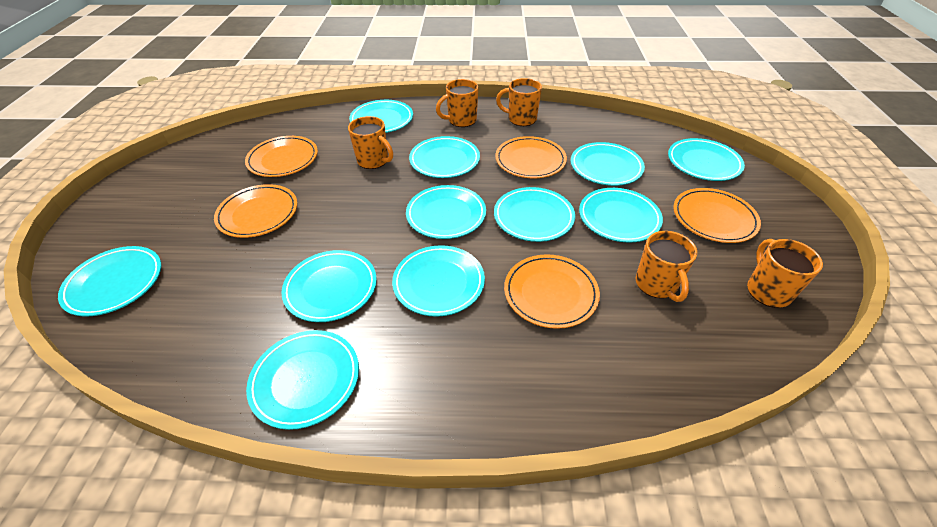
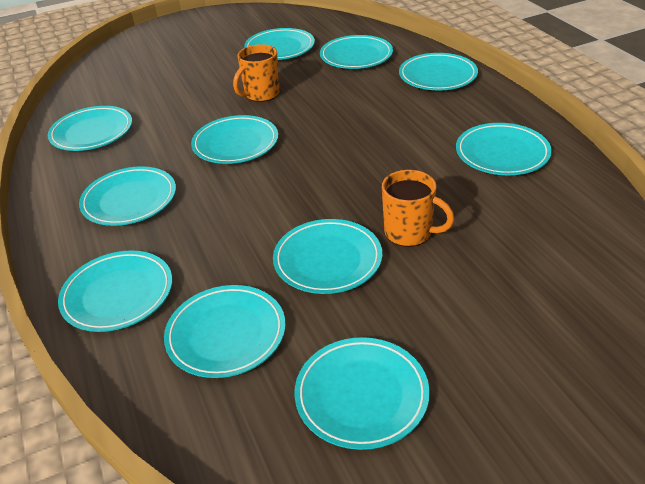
orange mug: 5 -> 2
orange plate: 5 -> 0

